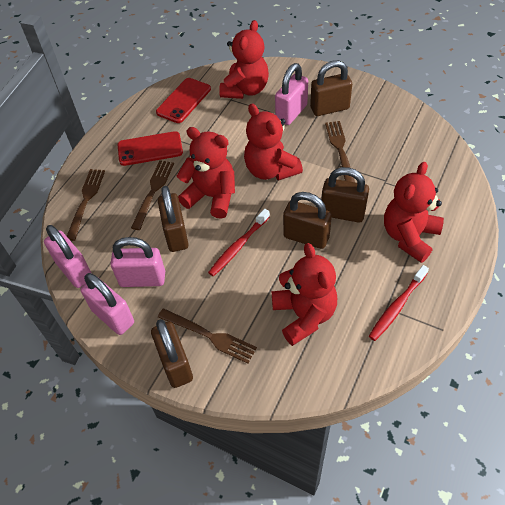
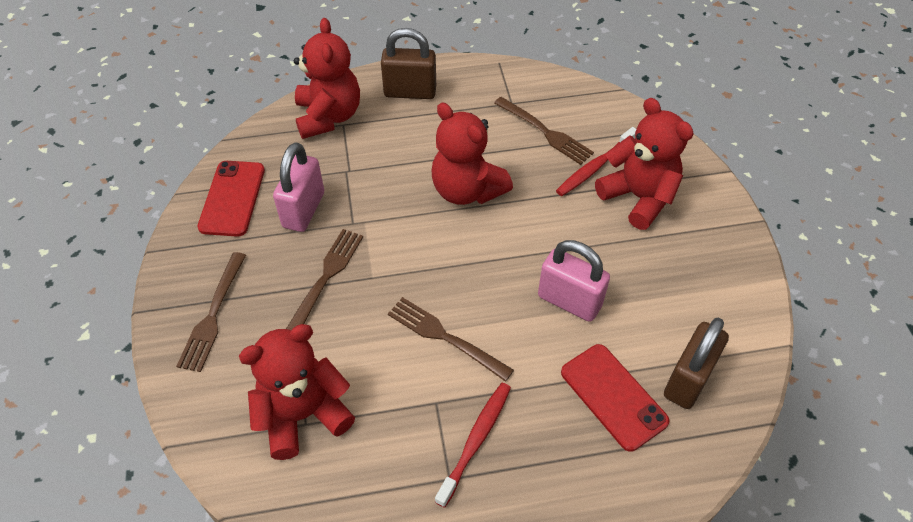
brown padlock: 5 -> 2
pink padlock: 4 -> 2
red teddy bear: 5 -> 4

